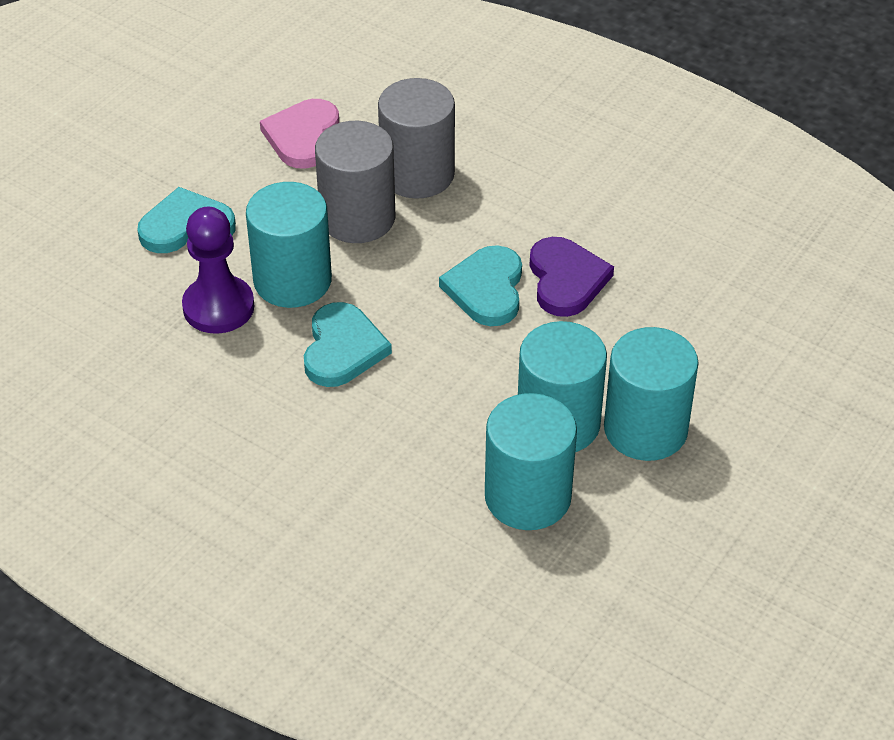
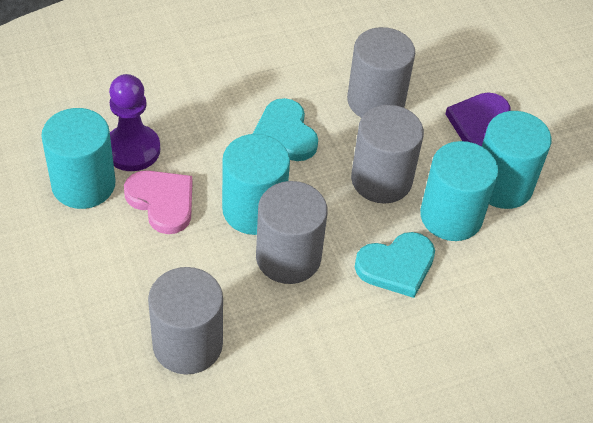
grey cylinder: 2 -> 4
turquoise heart: 3 -> 2

